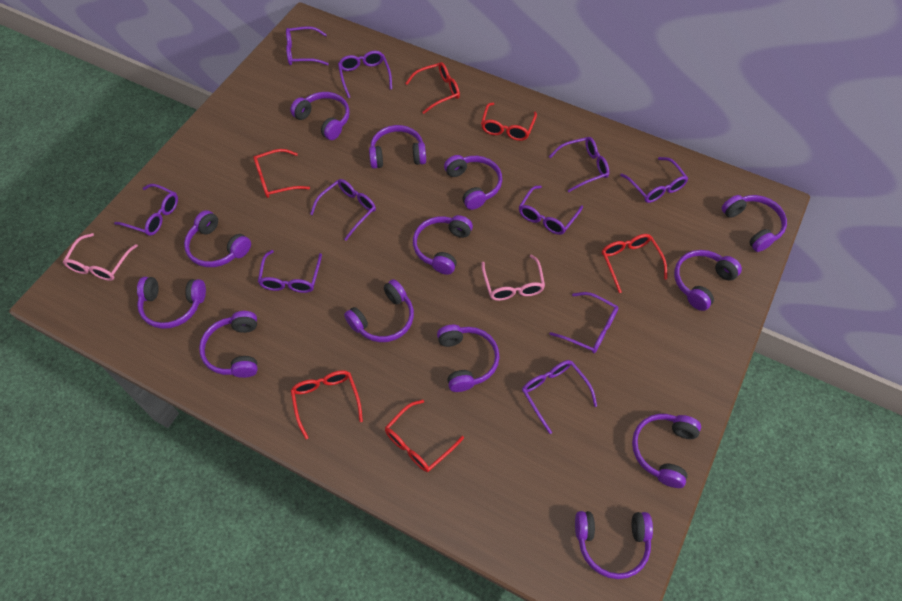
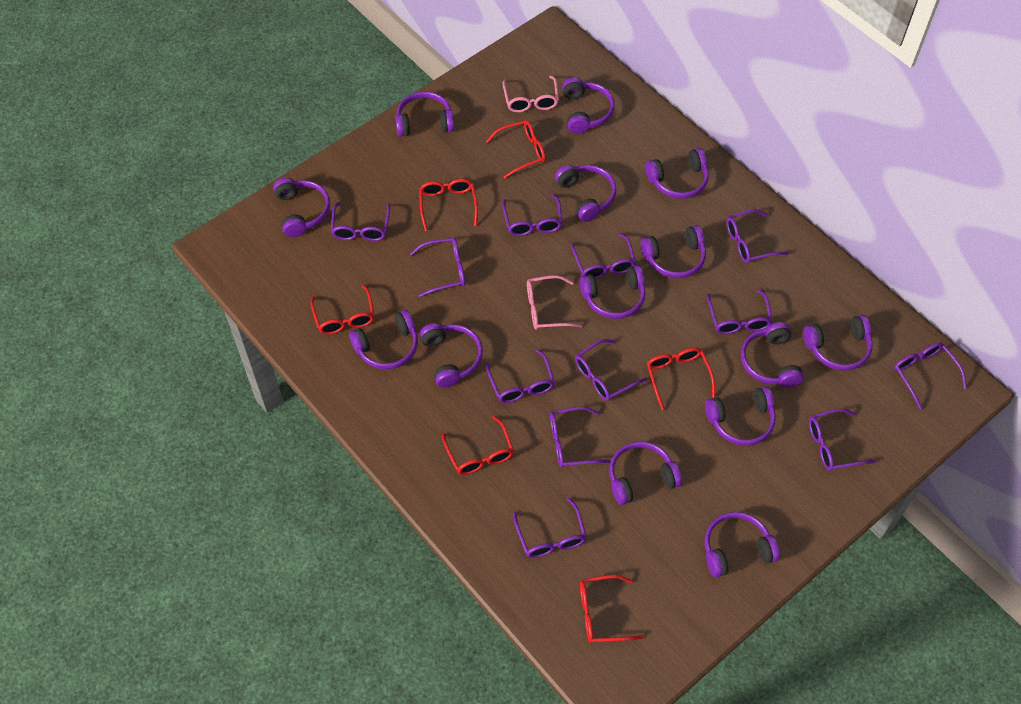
purple glasses: 10 -> 12
purple headphones: 13 -> 14

